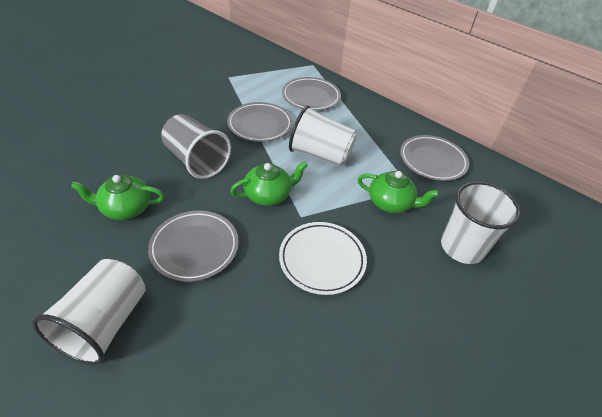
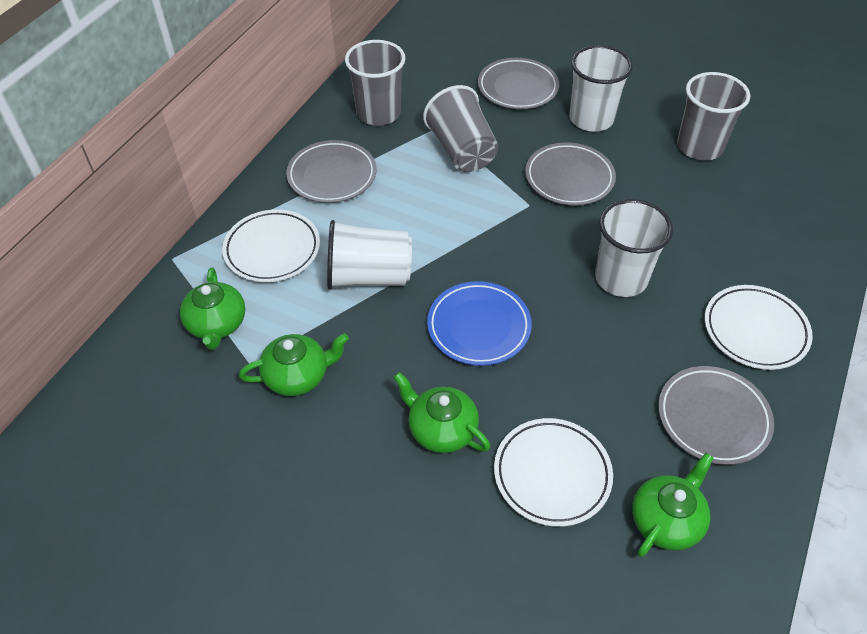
blue plate: 0 -> 1
green teapot: 3 -> 4
grey cup: 1 -> 3
white plate: 1 -> 3

